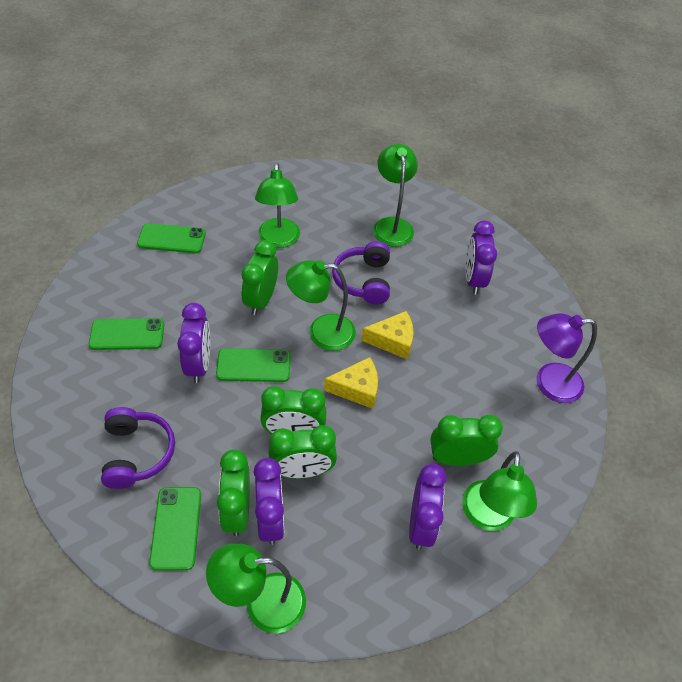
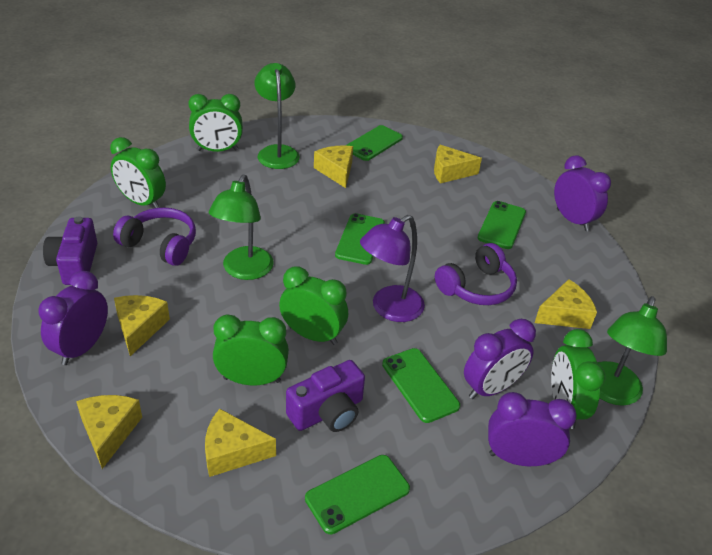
green lamp: 5 -> 3
green phone: 4 -> 5
purple camera: 0 -> 2
yellow cheese: 2 -> 6

